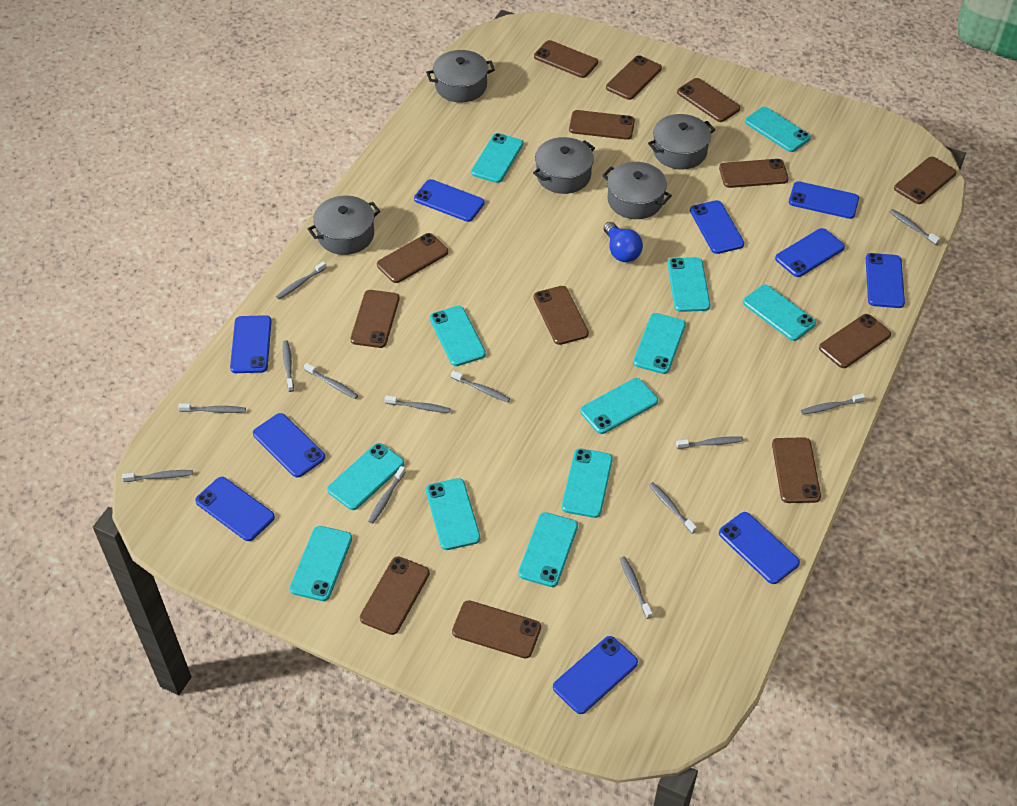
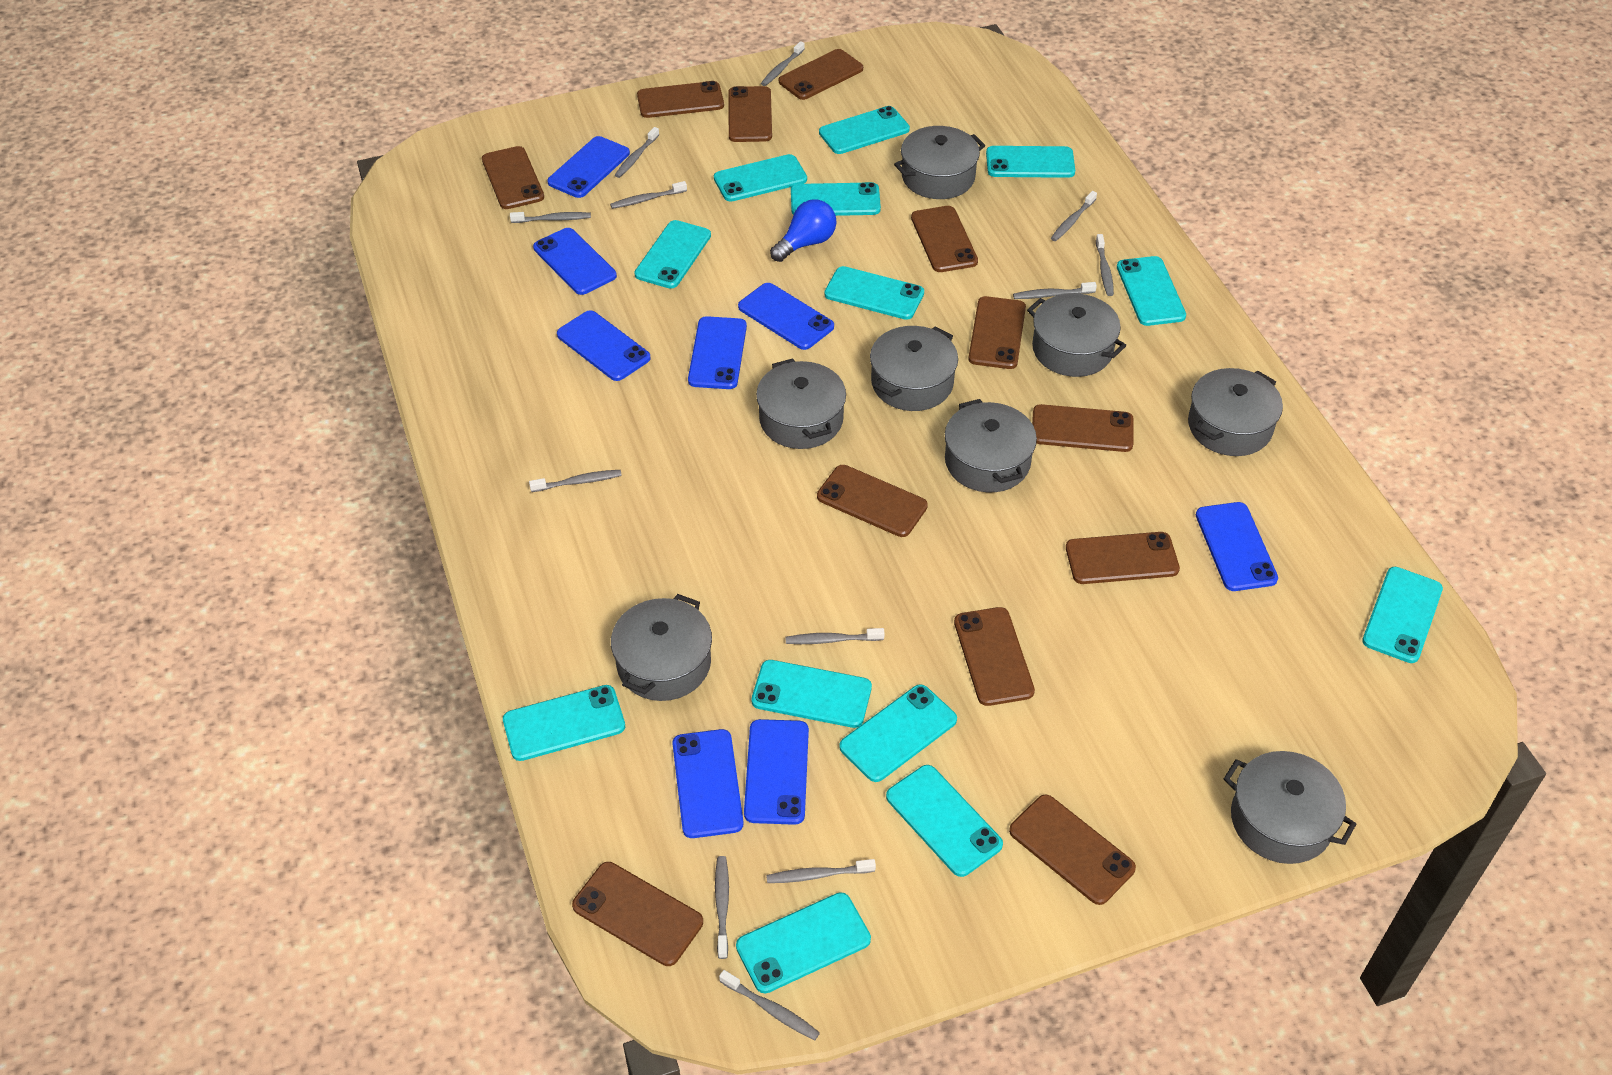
blue phone: 10 -> 8
brown phone: 13 -> 12
grey pot: 5 -> 8
grey toothbrush: 13 -> 12
turquoise phone: 12 -> 13

